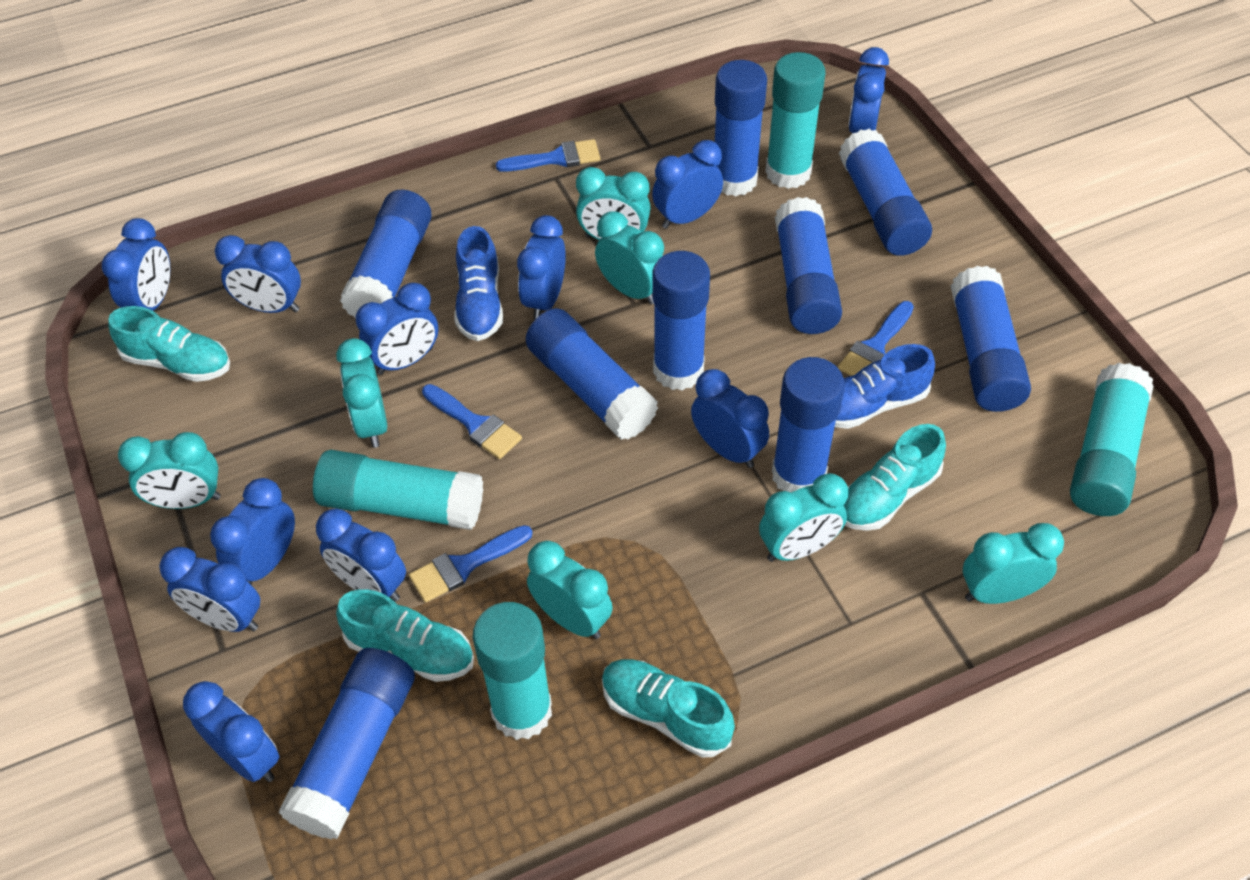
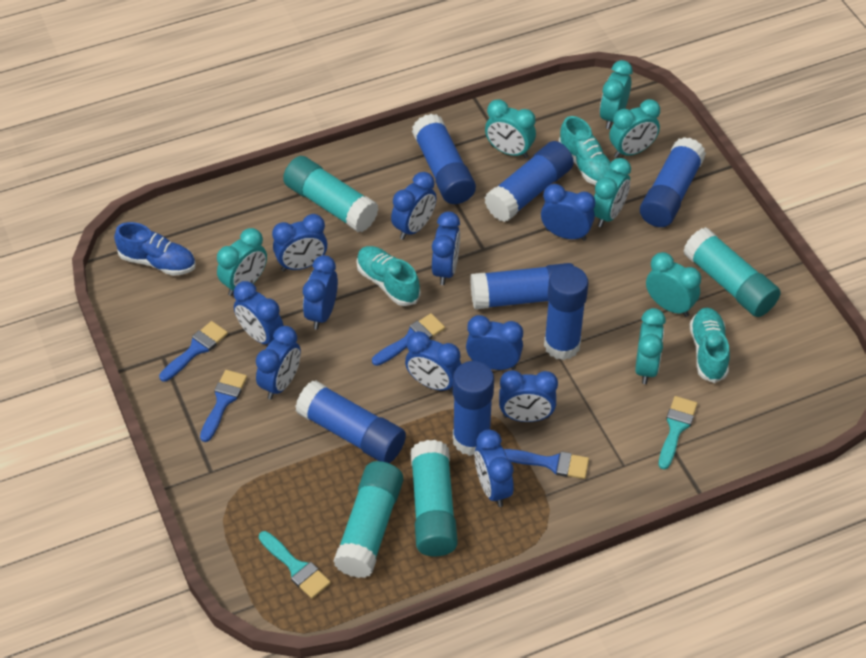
blue glue stick: 9 -> 7
blue shoe: 2 -> 1
turquoise brush: 0 -> 2
turquoise shoe: 4 -> 3

